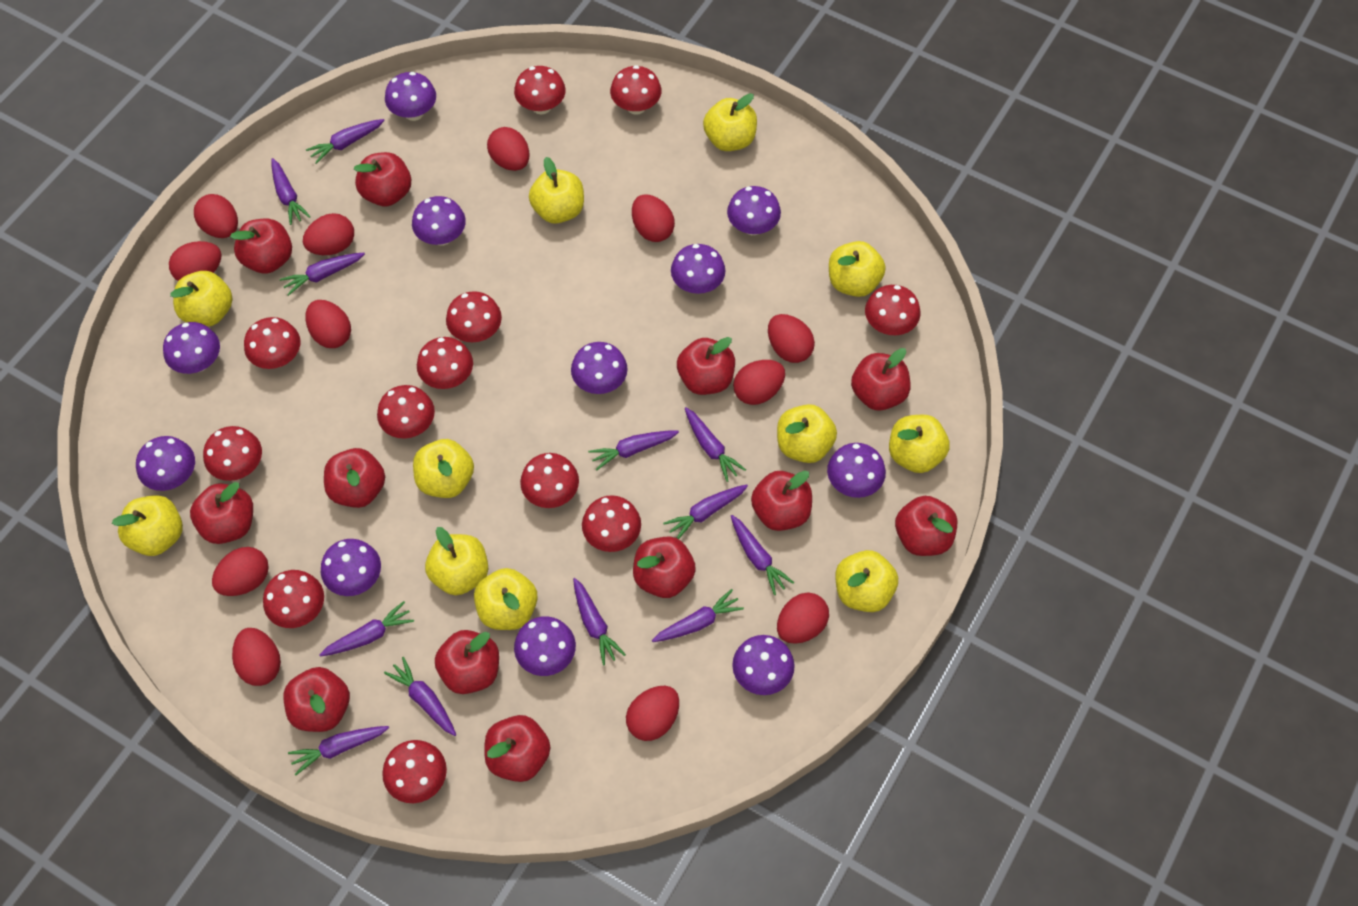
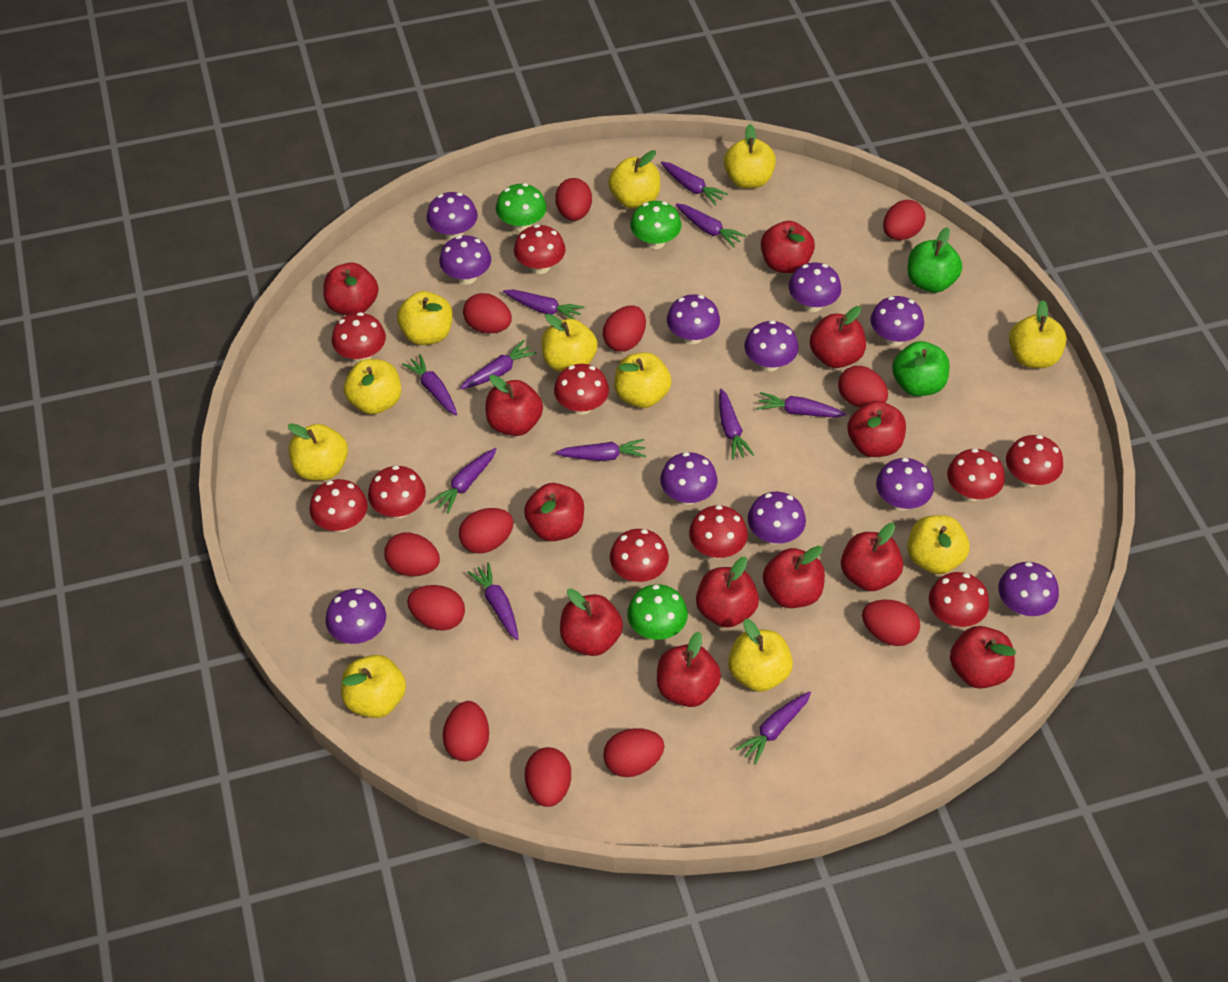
green apple: 0 -> 2
green mushroom: 0 -> 3
purple carrot: 12 -> 11
red mushroom: 12 -> 10

